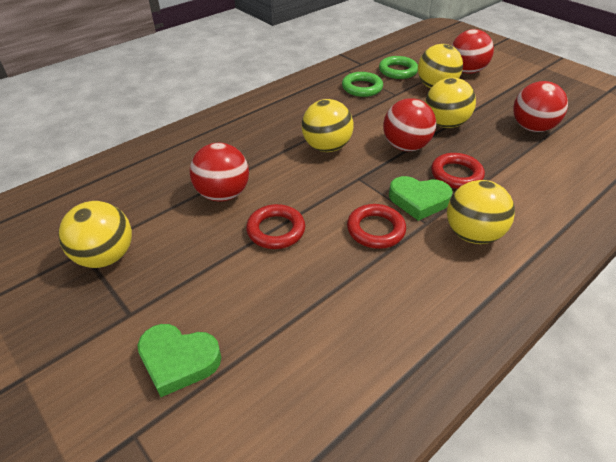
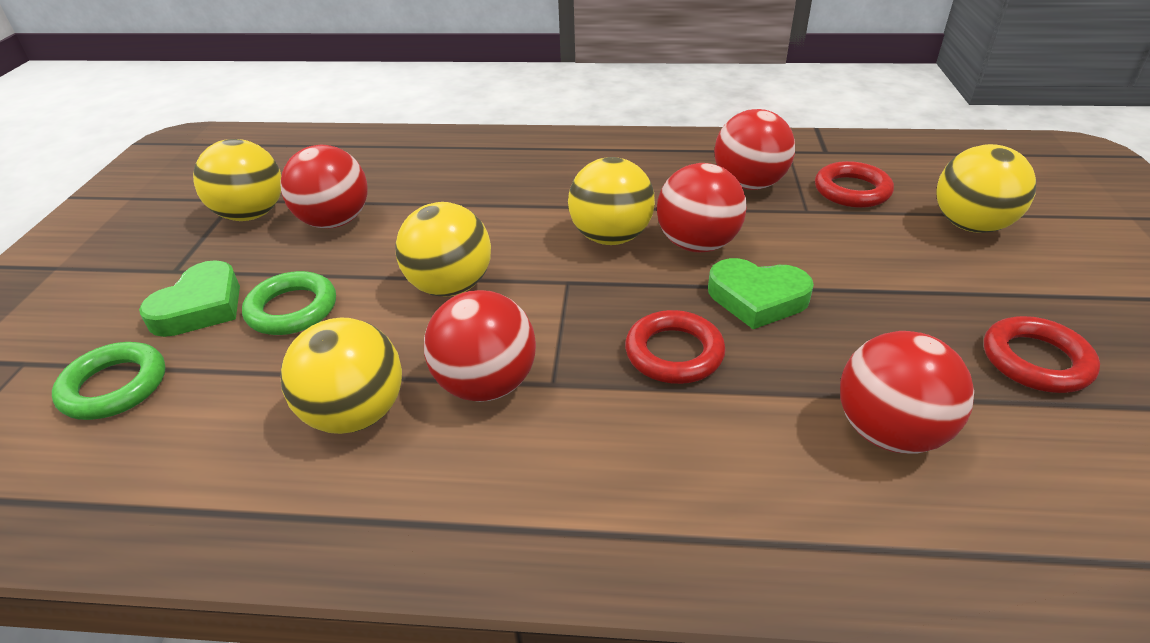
red ball: 4 -> 5

